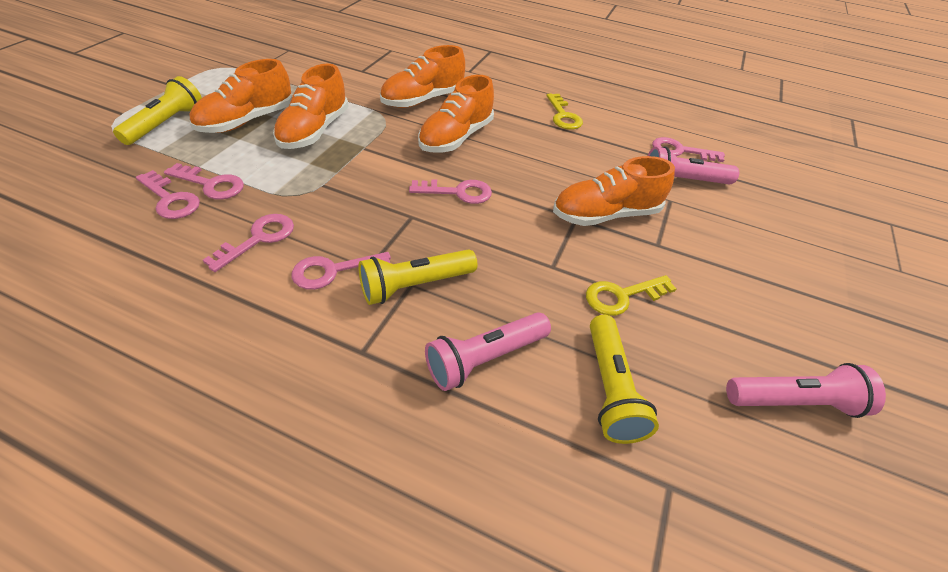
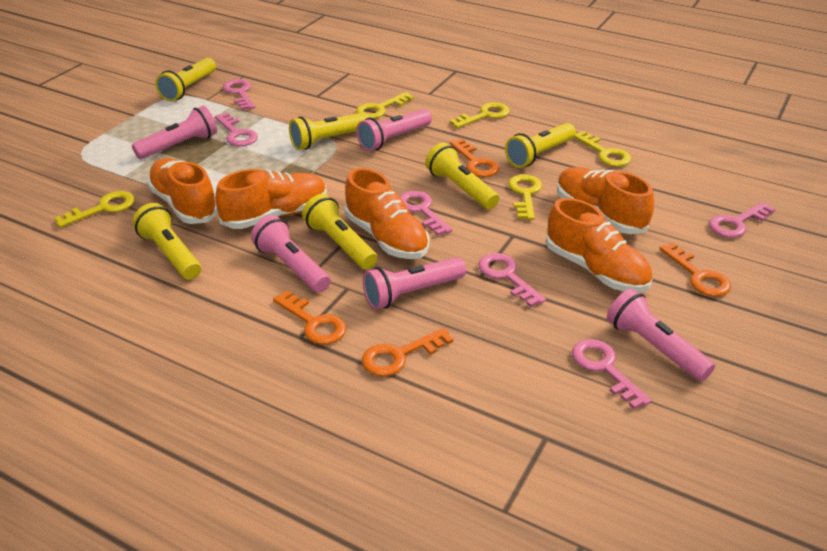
orange key: 0 -> 4
pink flashlight: 3 -> 5
yellow flashlight: 3 -> 6
yellow key: 2 -> 5

